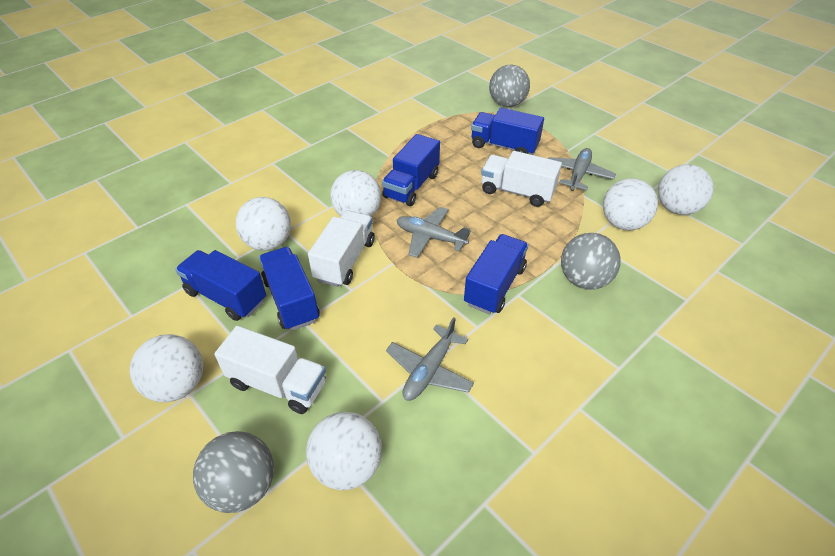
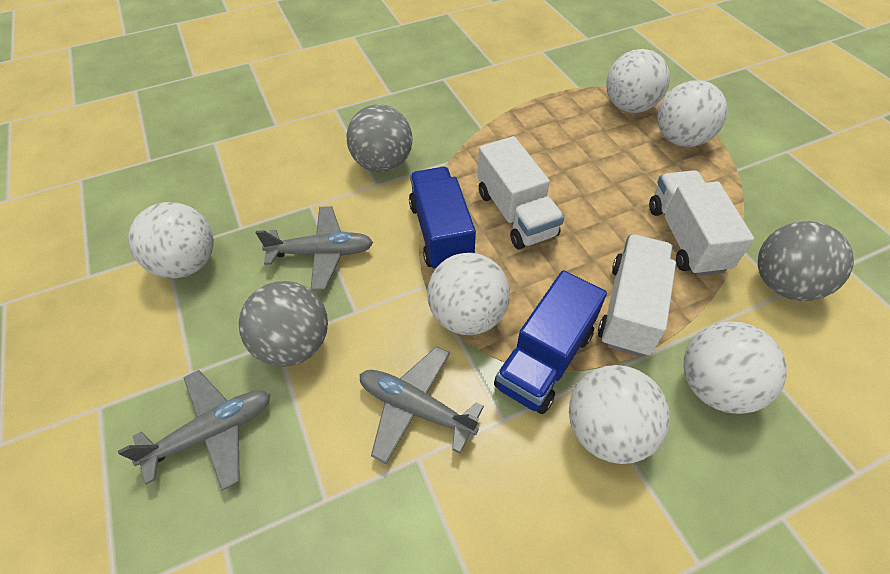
blue truck: 5 -> 2

